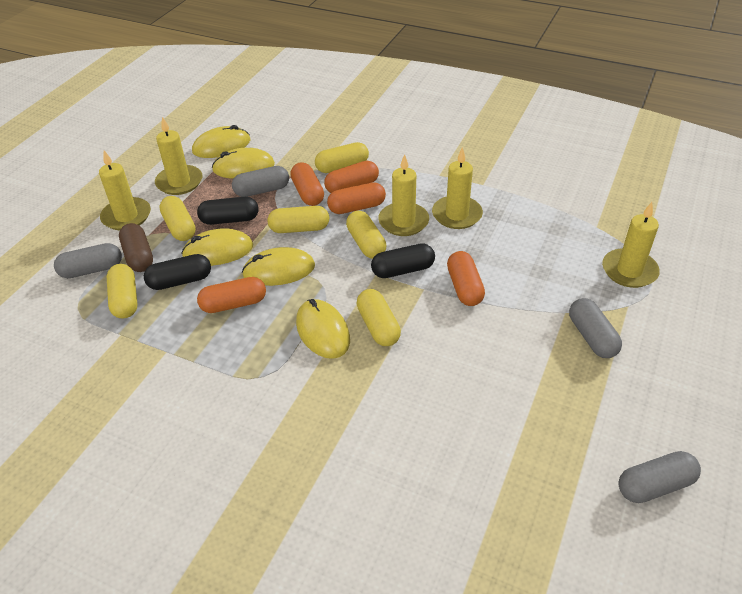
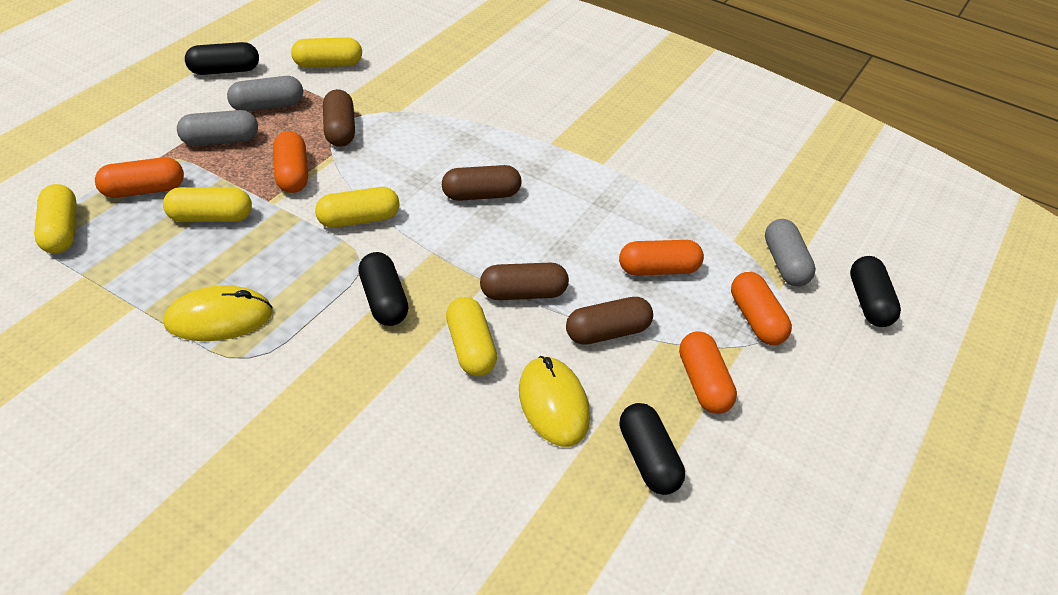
black capsule: 3 -> 4
brown capsule: 1 -> 4
grey capsule: 4 -> 3
yellow candle: 5 -> 0
yellow capsule: 6 -> 5
yellow mouse: 5 -> 2

